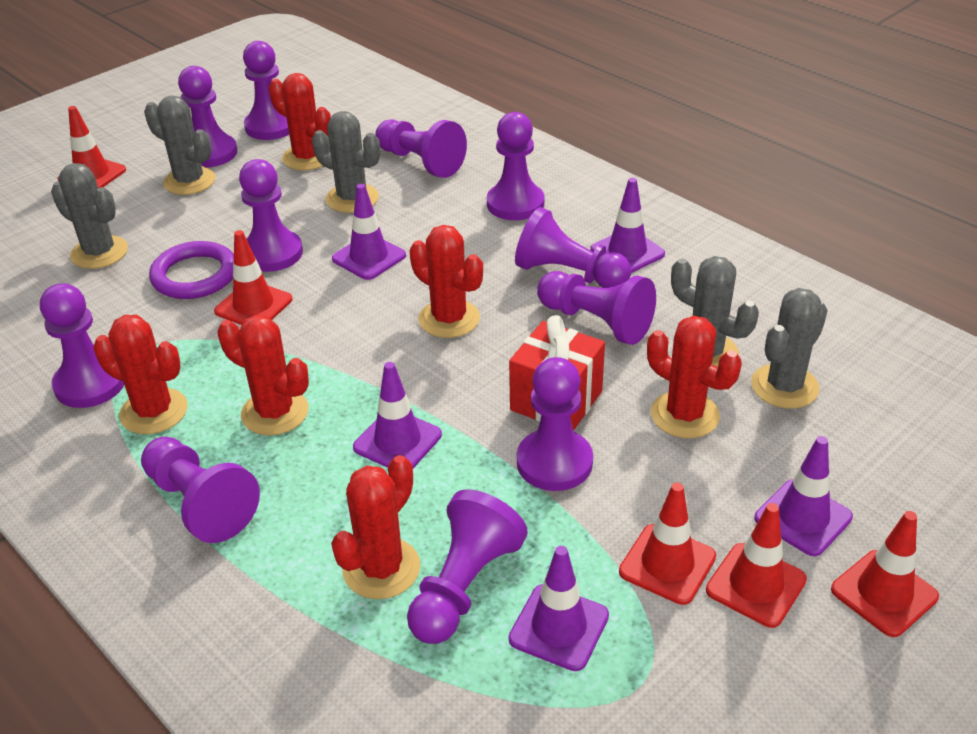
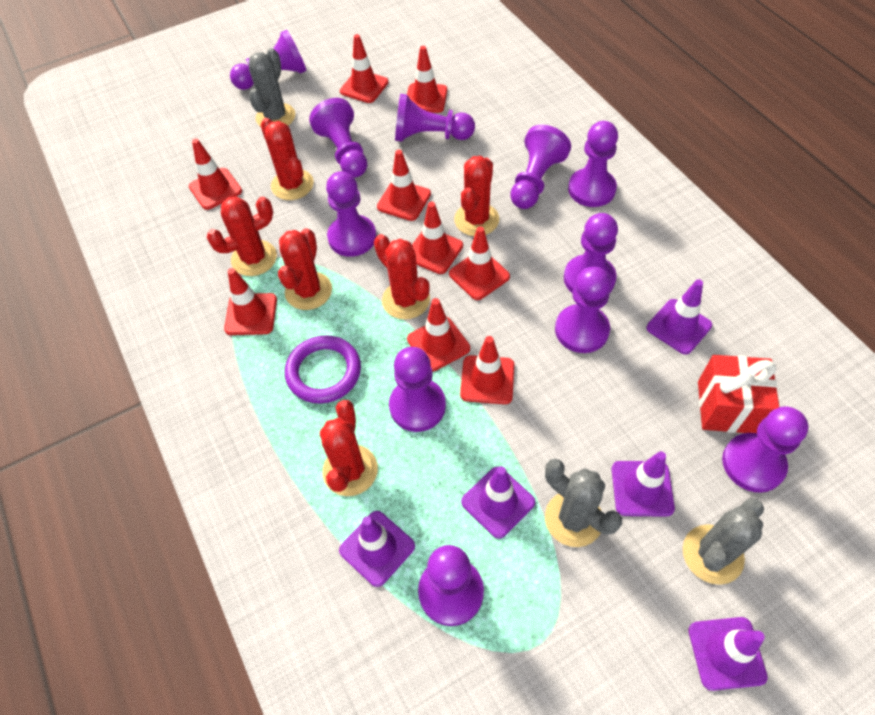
grey cactus: 5 -> 3
red traffic cone: 5 -> 9

